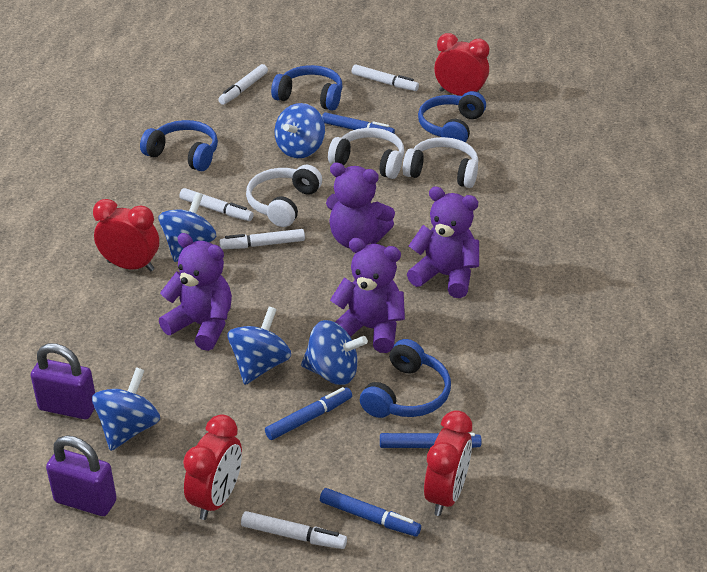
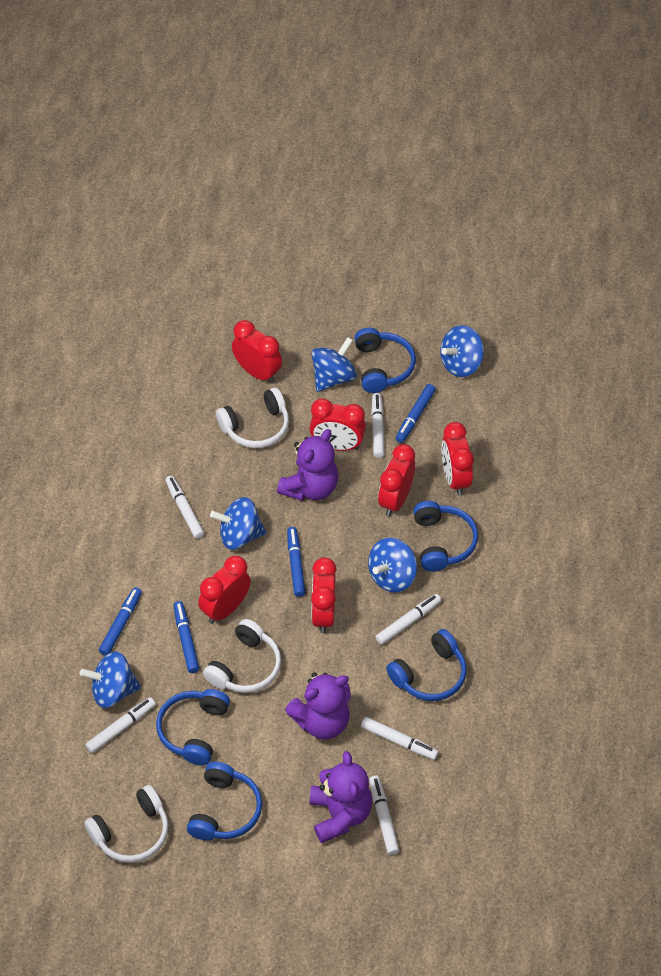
blue headphones: 4 -> 5
purple padlock: 2 -> 0
purple teddy bear: 4 -> 3
red clock: 4 -> 6
white marker: 5 -> 6

